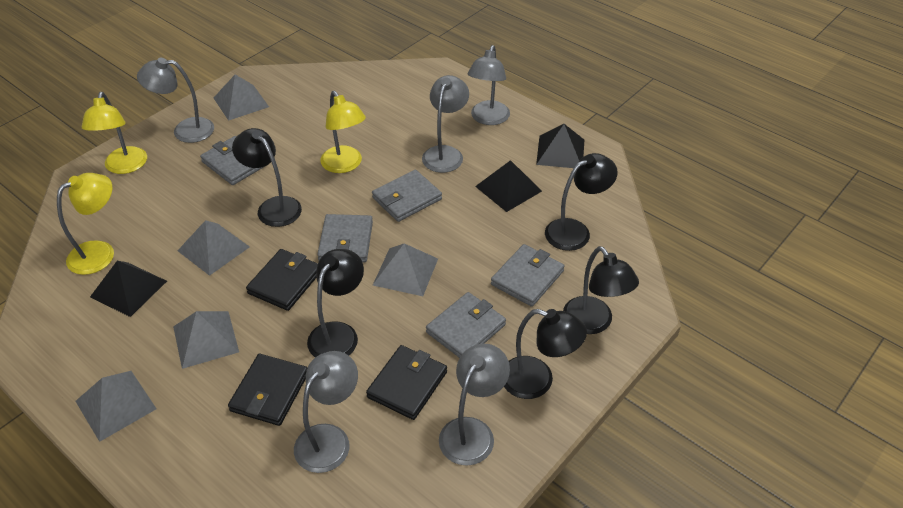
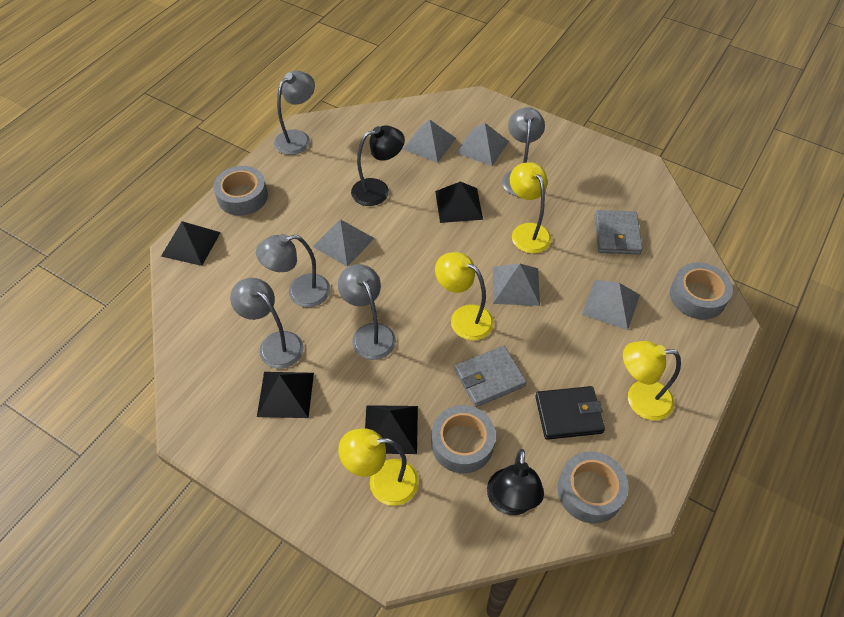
black lamp: 5 -> 2
black pyramid: 3 -> 4
black wallet: 3 -> 1
grey tape: 0 -> 4
grey wallet: 5 -> 2
yellow lamp: 3 -> 4

